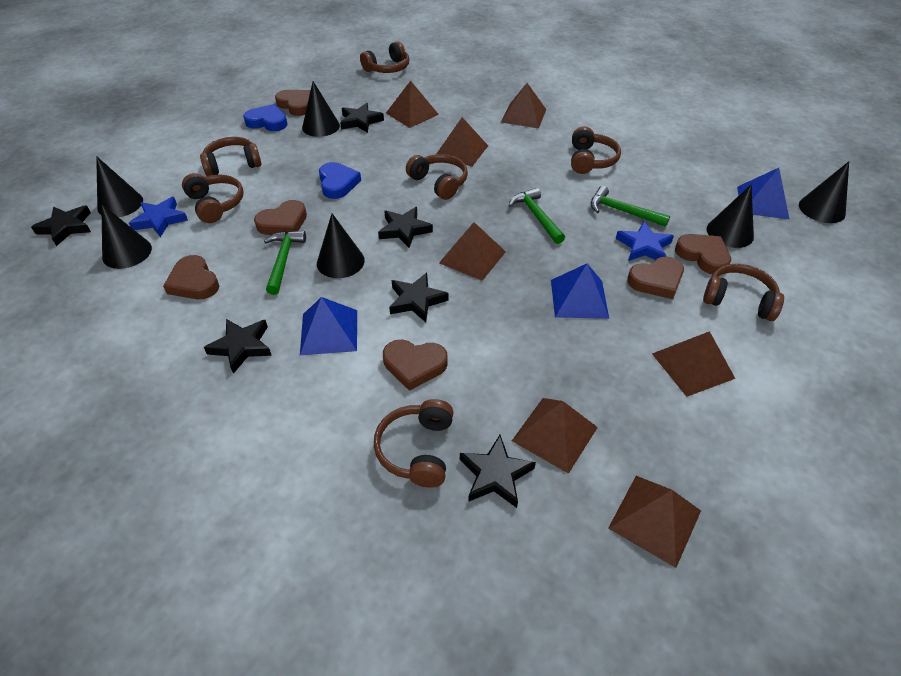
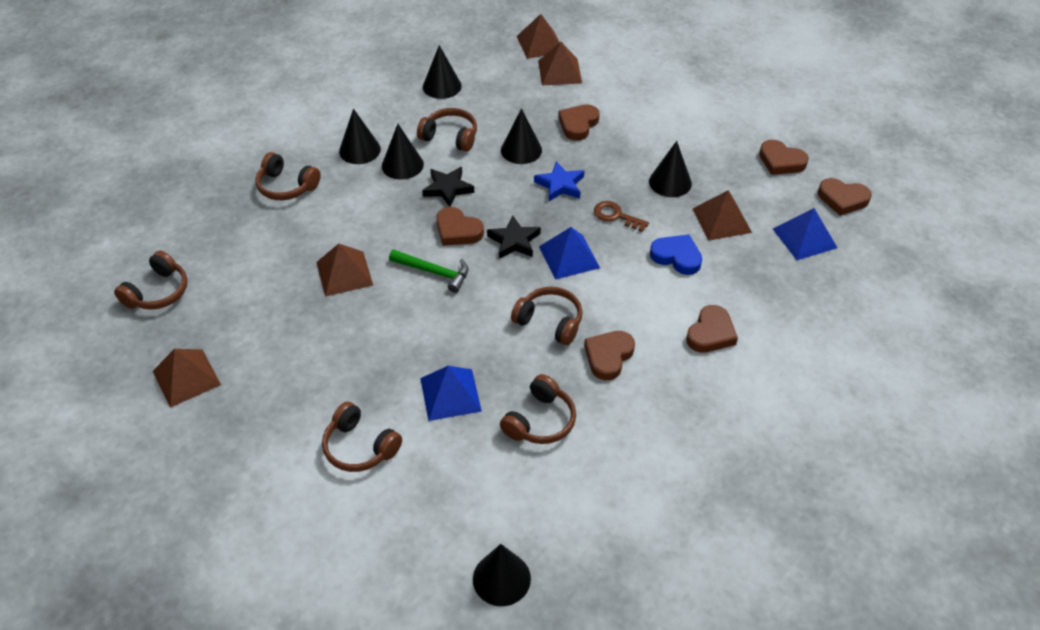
black star: 6 -> 2
blue heart: 2 -> 1
blue star: 2 -> 1
brown headphones: 7 -> 6
brown key: 0 -> 1
brown pyramid: 7 -> 5
green hammer: 3 -> 1

